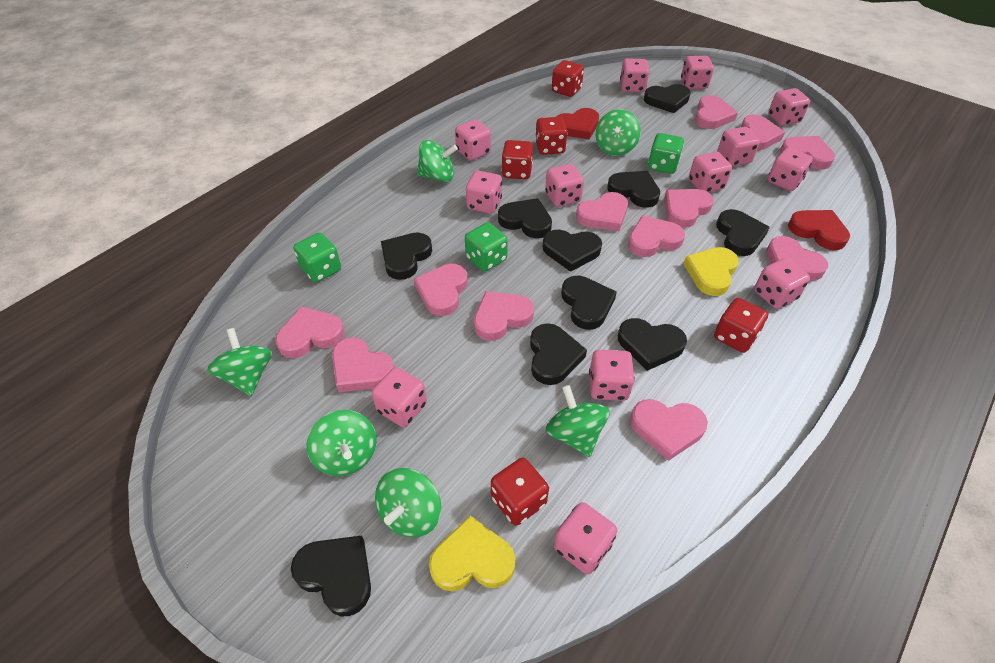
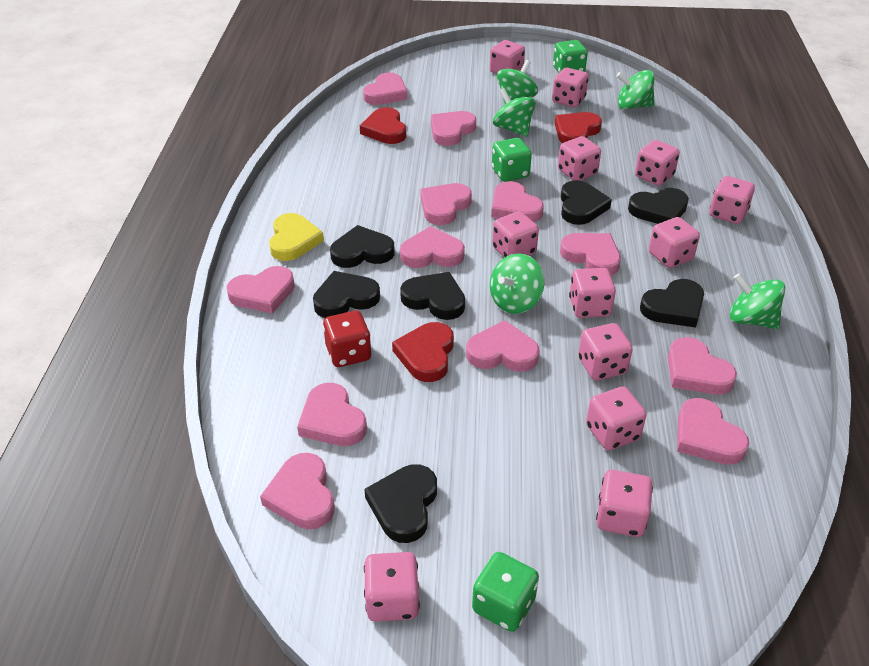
black heart: 10 -> 7
green spinning top: 6 -> 5
pink dice: 13 -> 12
red dice: 5 -> 1
red heart: 2 -> 3
yellow heart: 2 -> 1

